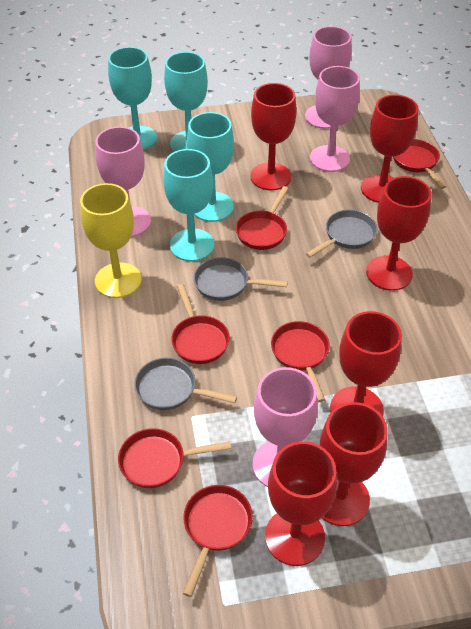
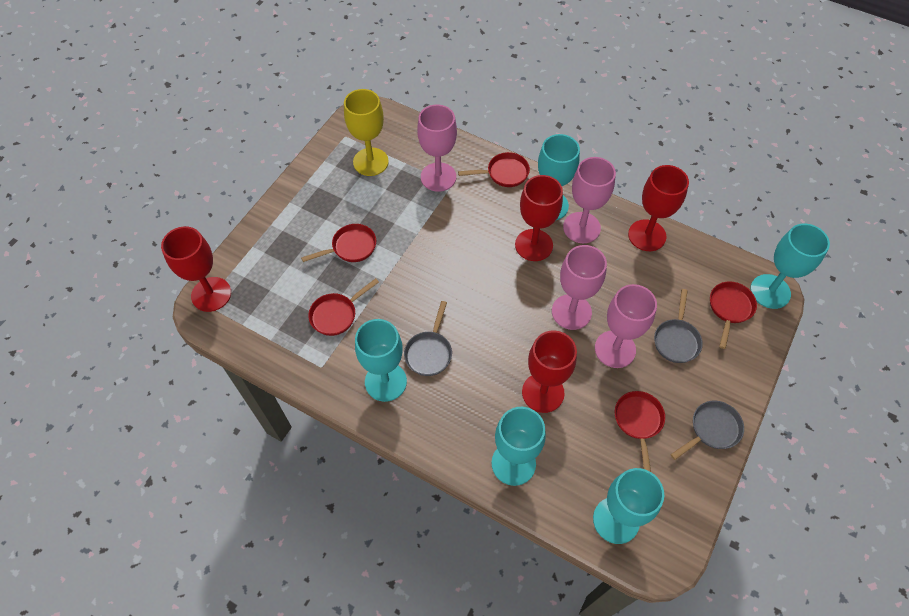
red goblet: 6 -> 4
red pan: 6 -> 5
turquoise goblet: 4 -> 5

